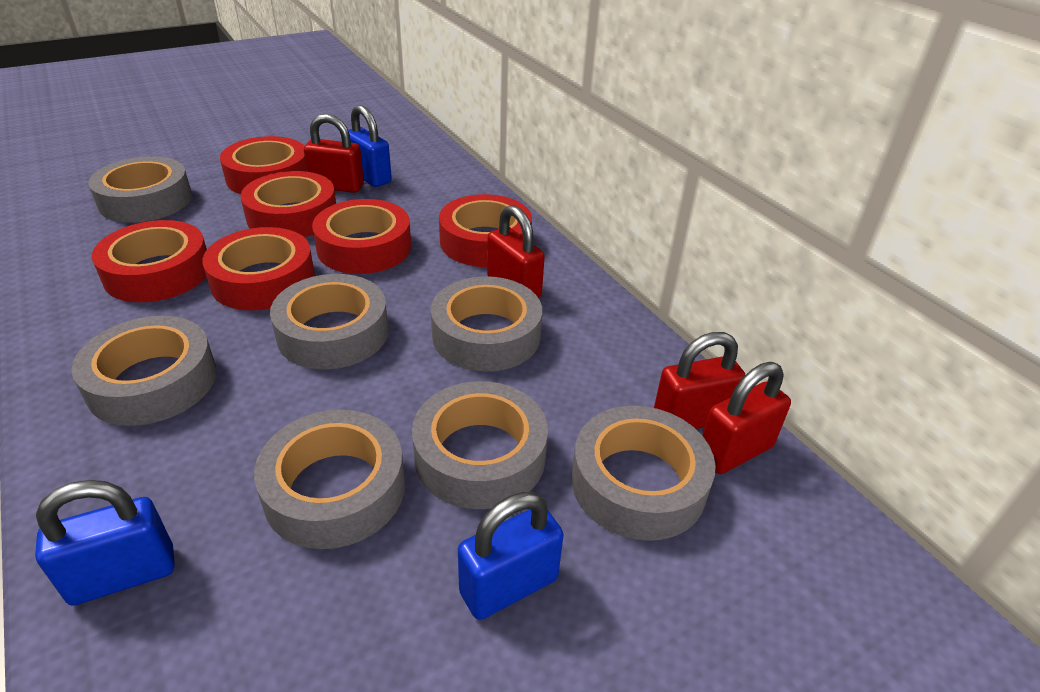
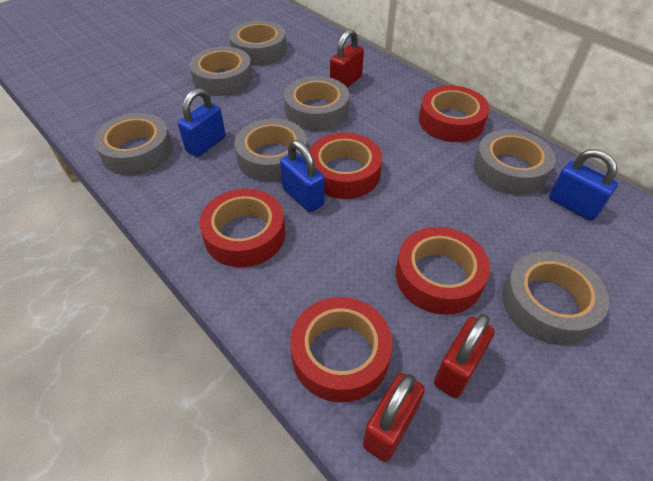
red padlock: 4 -> 3
red tape: 6 -> 5

